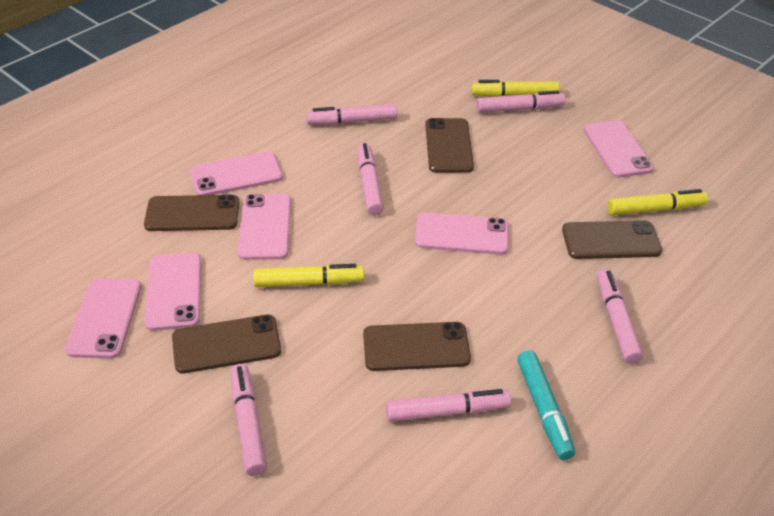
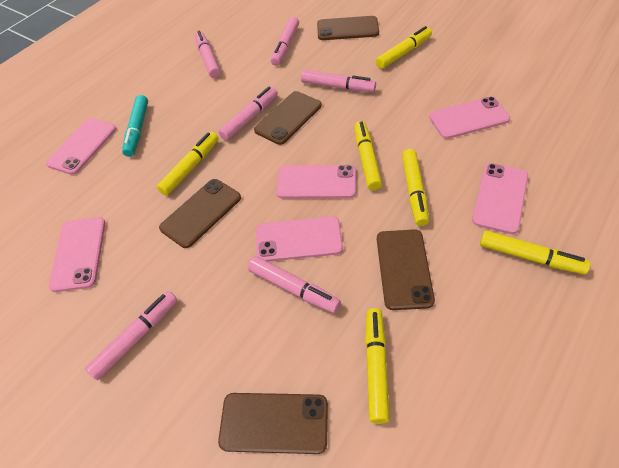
yellow marker: 3 -> 6

